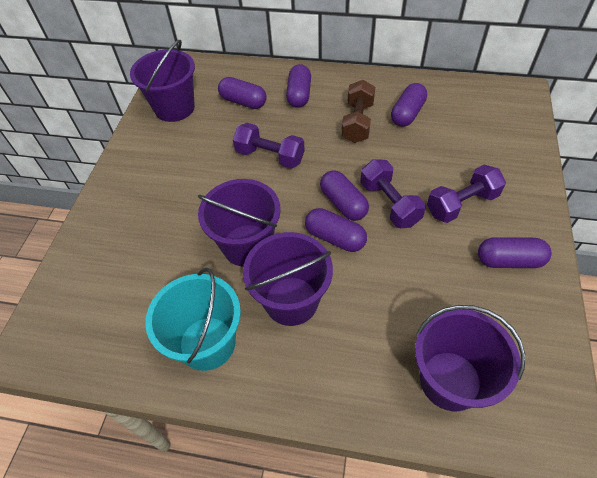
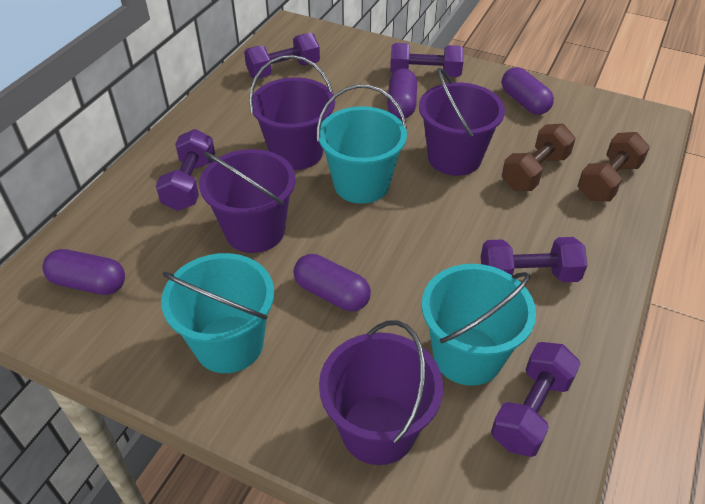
brown dumbbell: 1 -> 2
purple capsule: 6 -> 4
purple dumbbell: 3 -> 5
turquoise bucket: 1 -> 3

